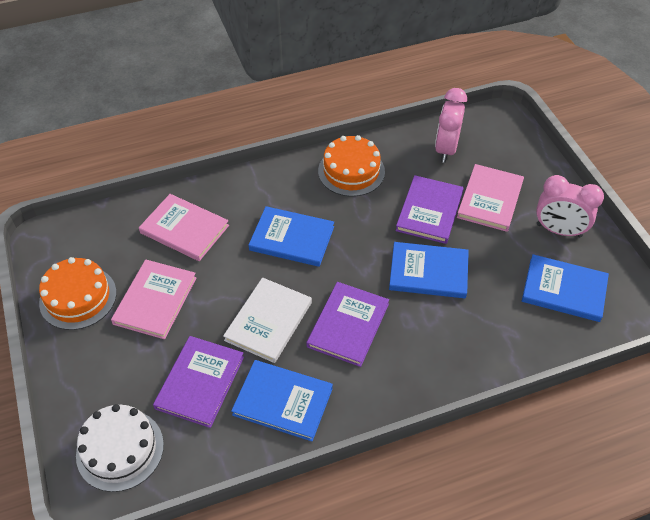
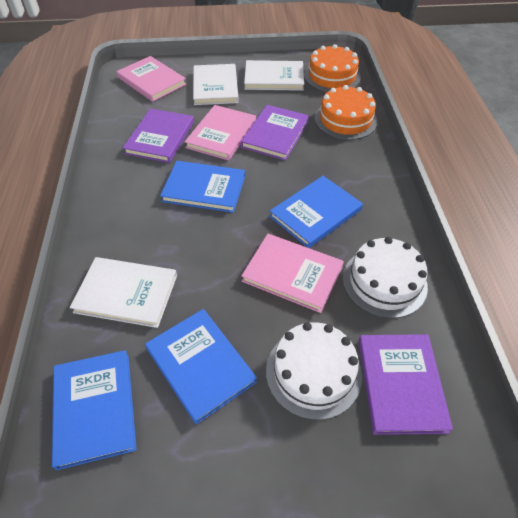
pink clock: 2 -> 0
white book: 1 -> 3
white cake: 1 -> 2

